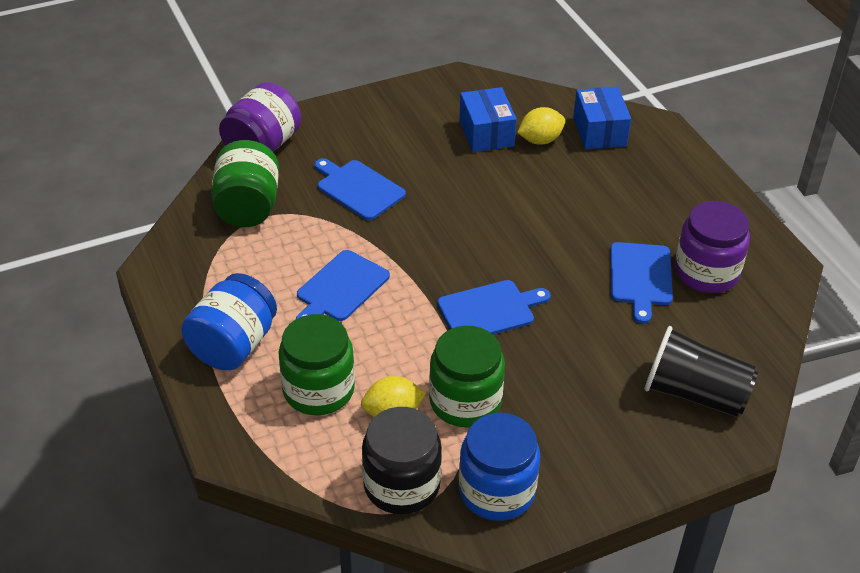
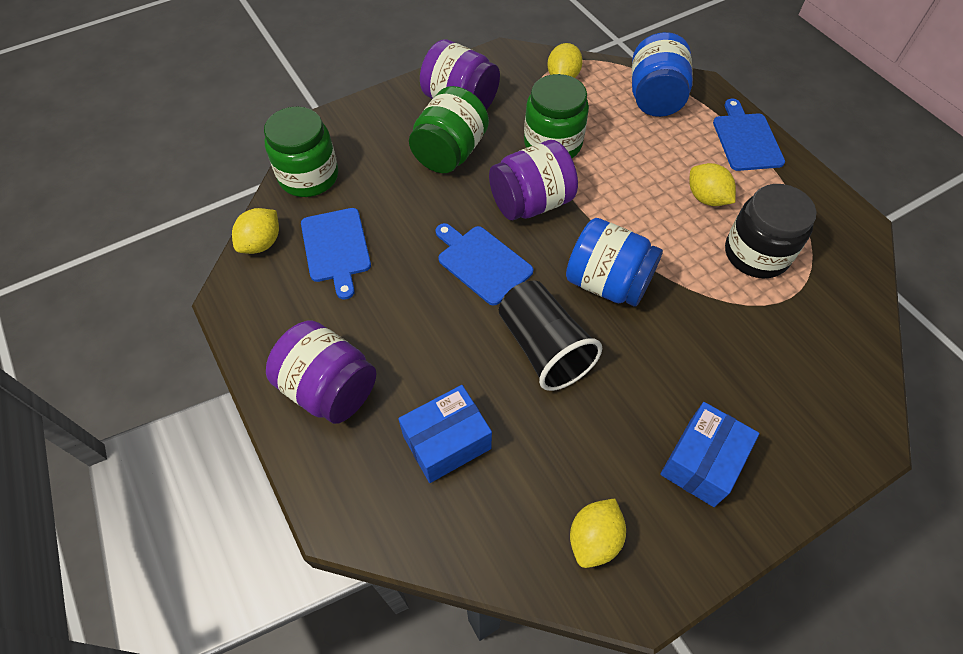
blue cutting board: 4 -> 3
purple jar: 2 -> 3
yellow lemon: 2 -> 4

